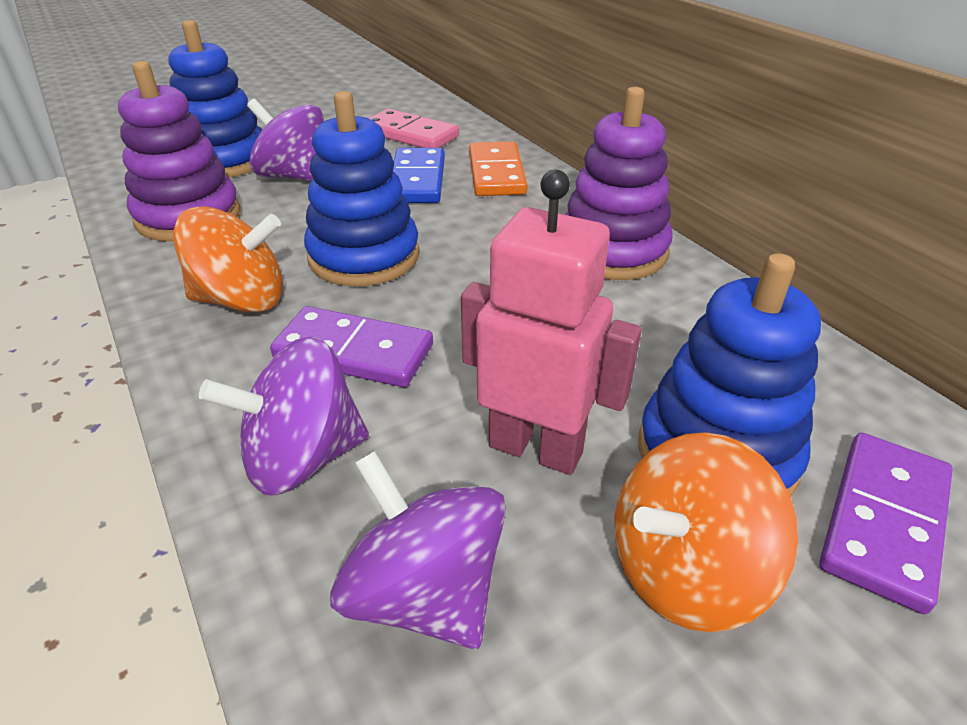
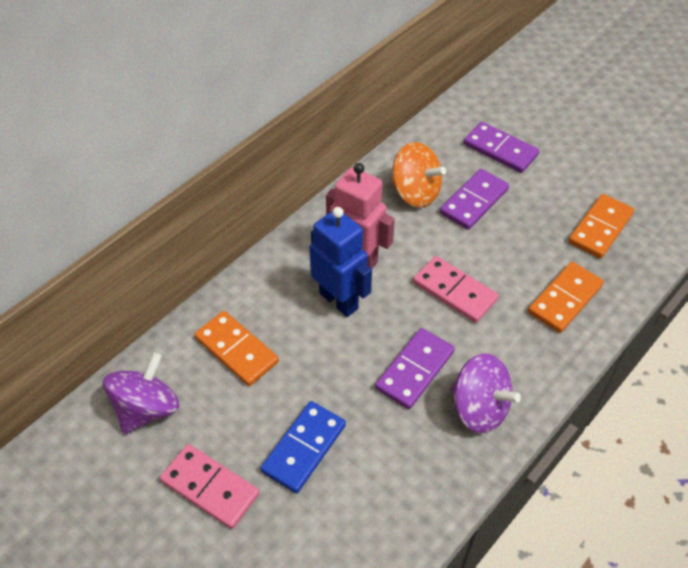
blue robot: 0 -> 1
blue stacking toy: 3 -> 0
orange domino: 1 -> 3
orange spinning top: 2 -> 1
pink domino: 1 -> 2
purple domino: 2 -> 3
purple spinning top: 3 -> 2
purple stacking toy: 2 -> 0

